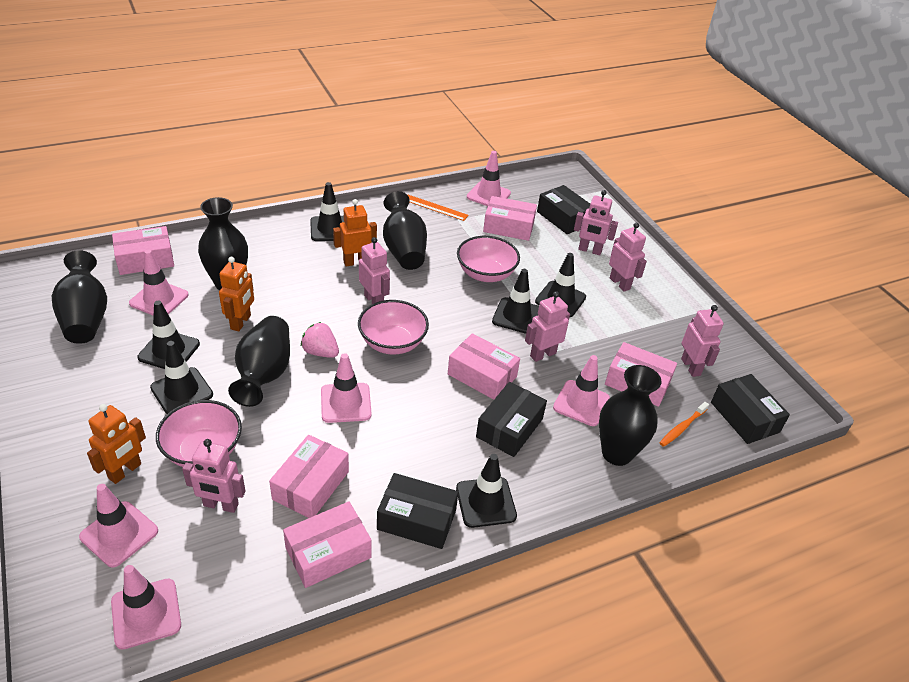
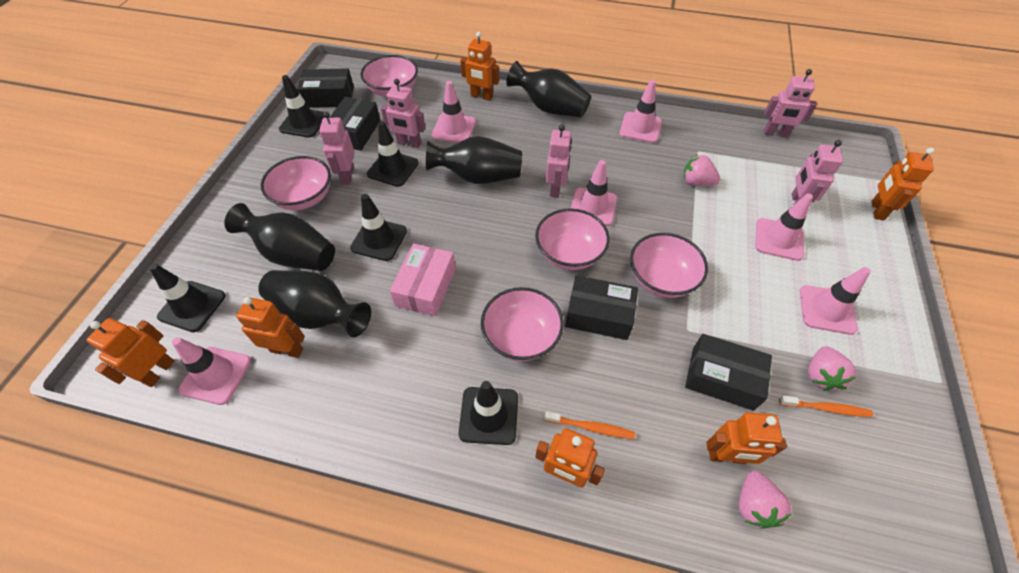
black traffic cone: 6 -> 5
black vase: 5 -> 4
orange robot: 3 -> 6
orange ruler: 1 -> 0
orange toothbrush: 1 -> 2
pink bowl: 3 -> 5
pink box: 6 -> 1
pink robot: 6 -> 5
pink strawberry: 1 -> 3

